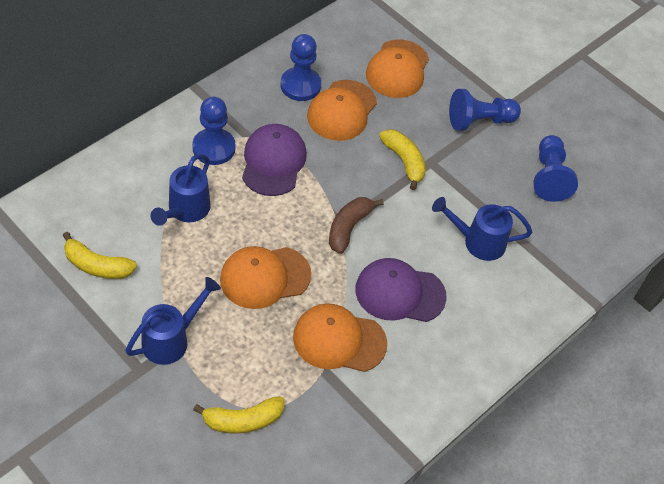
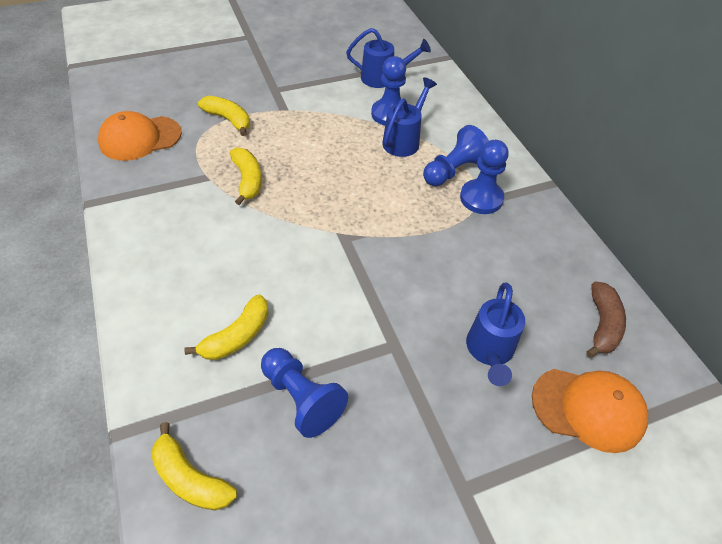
orange cap: 4 -> 2
purple cap: 2 -> 0
yellow banana: 3 -> 4

